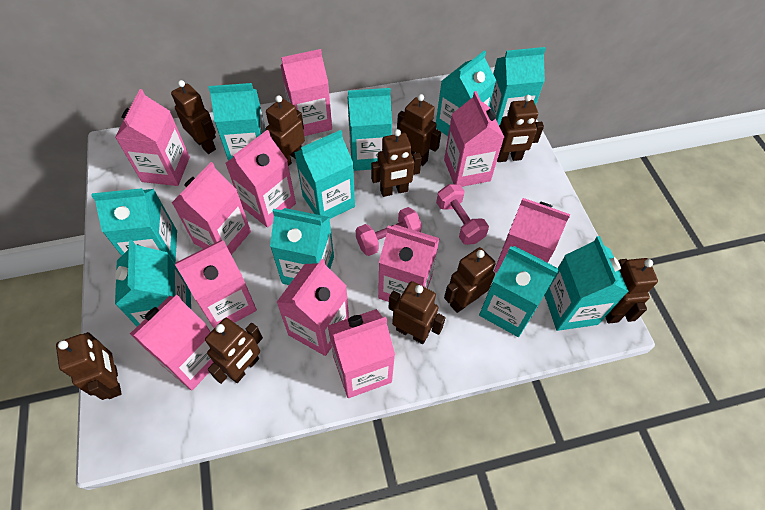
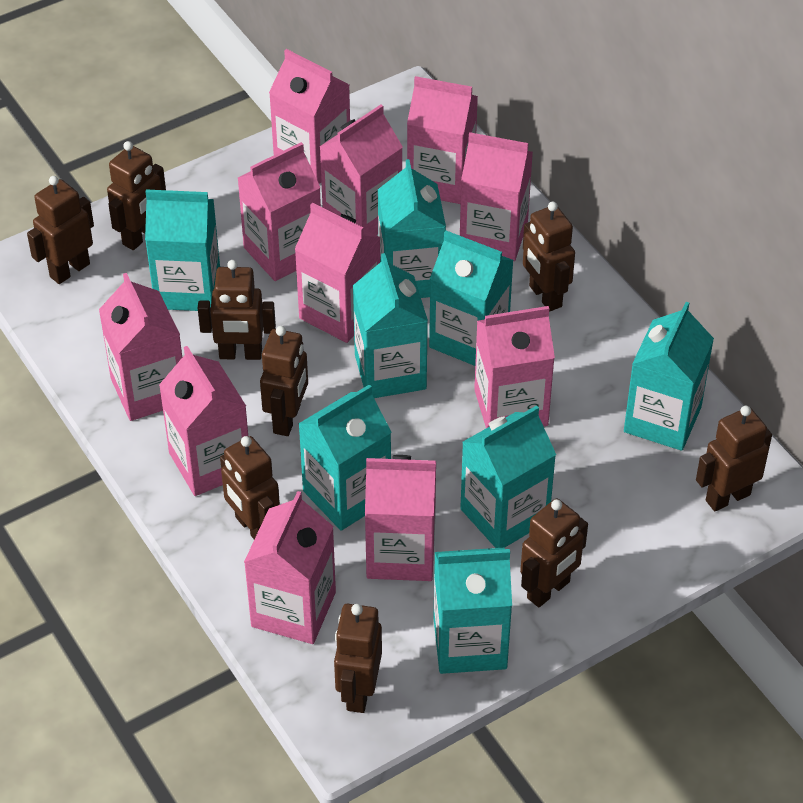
brown robot: 10 -> 9
pink dumbbell: 2 -> 0
turquoise carton: 10 -> 8

